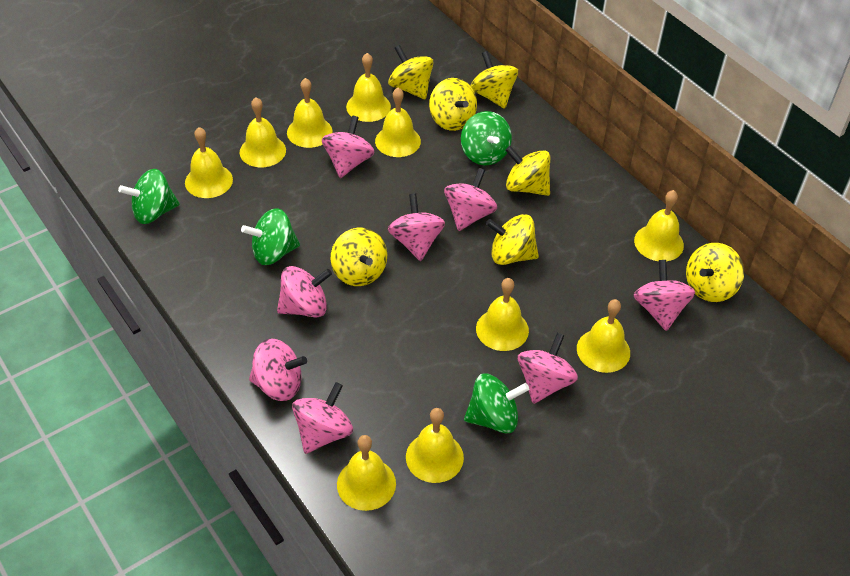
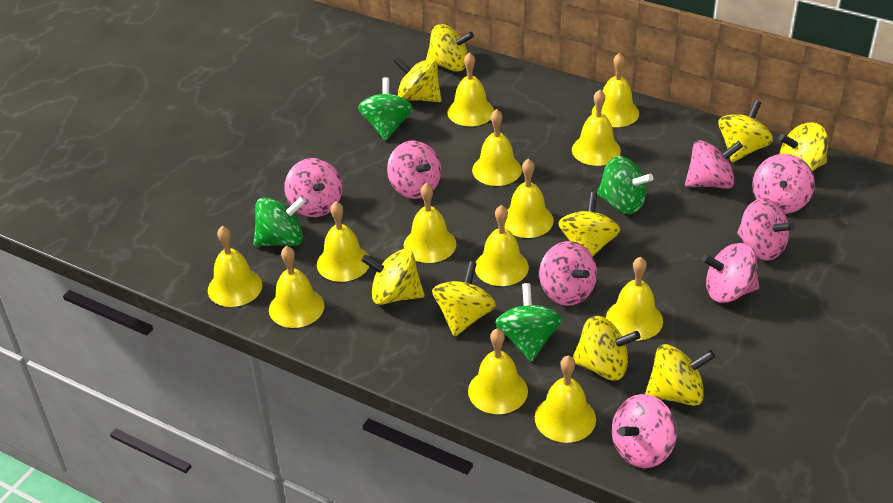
yellow bell: 10 -> 13
yellow spinning top: 7 -> 9

